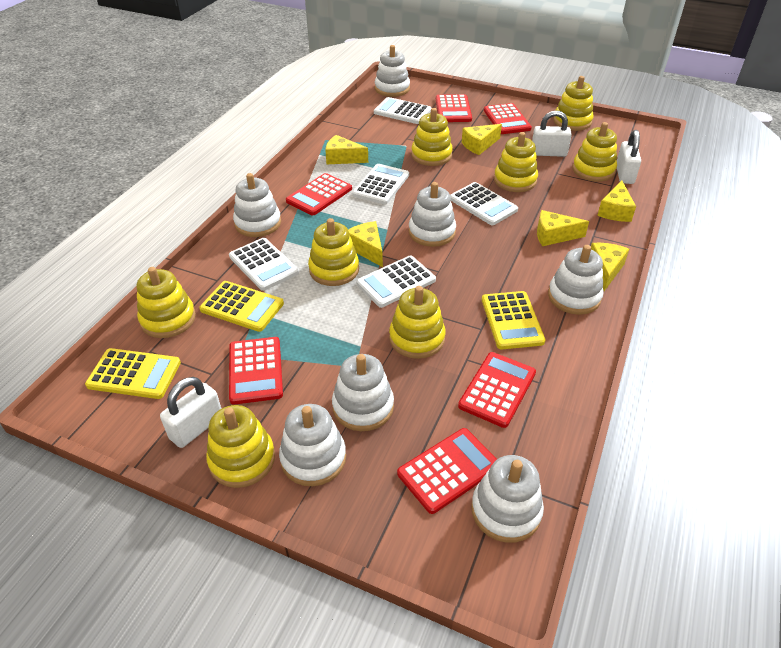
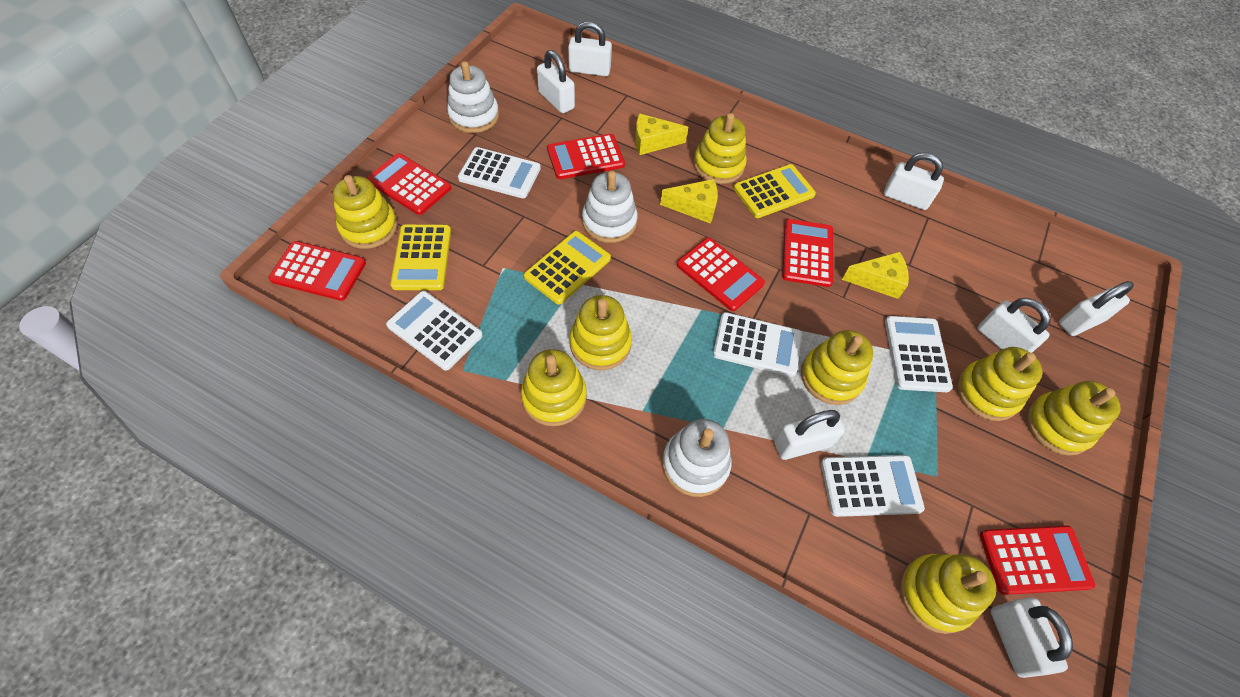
white padlock: 3 -> 7
white stacking toy: 7 -> 3
yellow cheese: 6 -> 3

